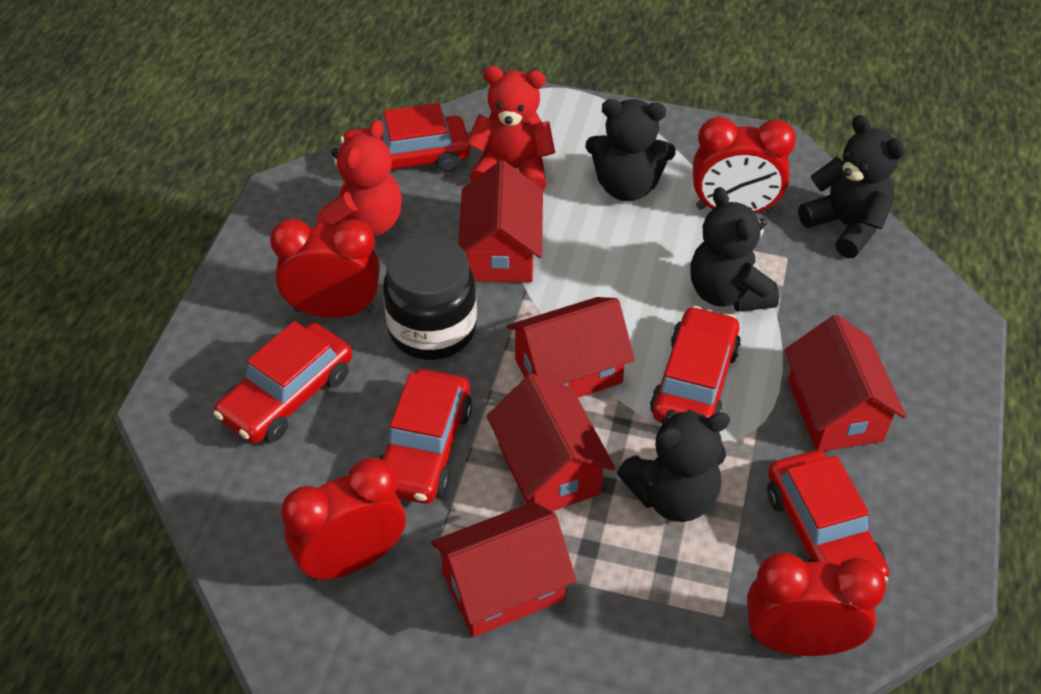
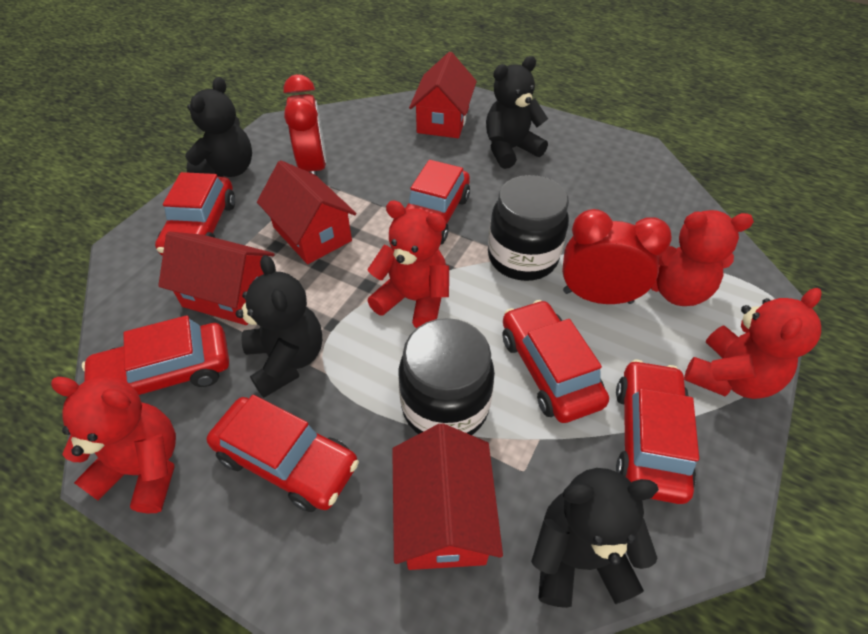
black jar: 1 -> 2
red car: 5 -> 6
red clock: 4 -> 2
red house: 5 -> 4
red teddy bear: 2 -> 4

